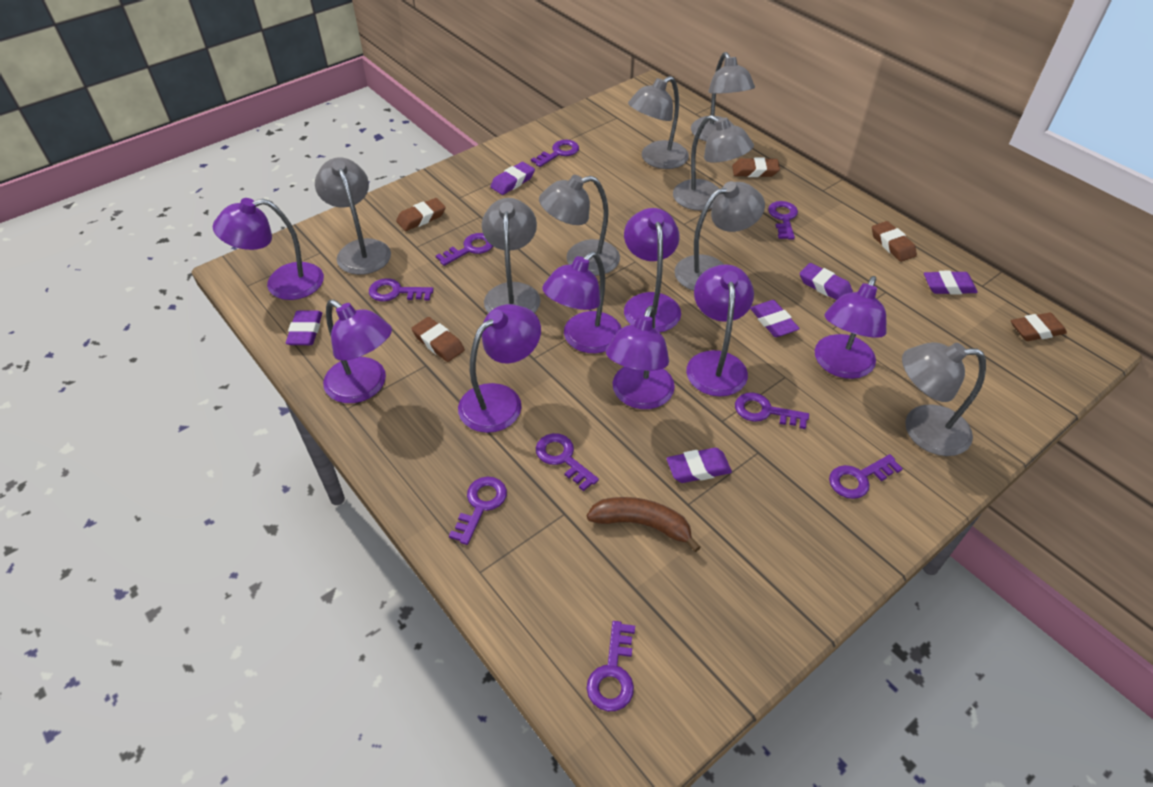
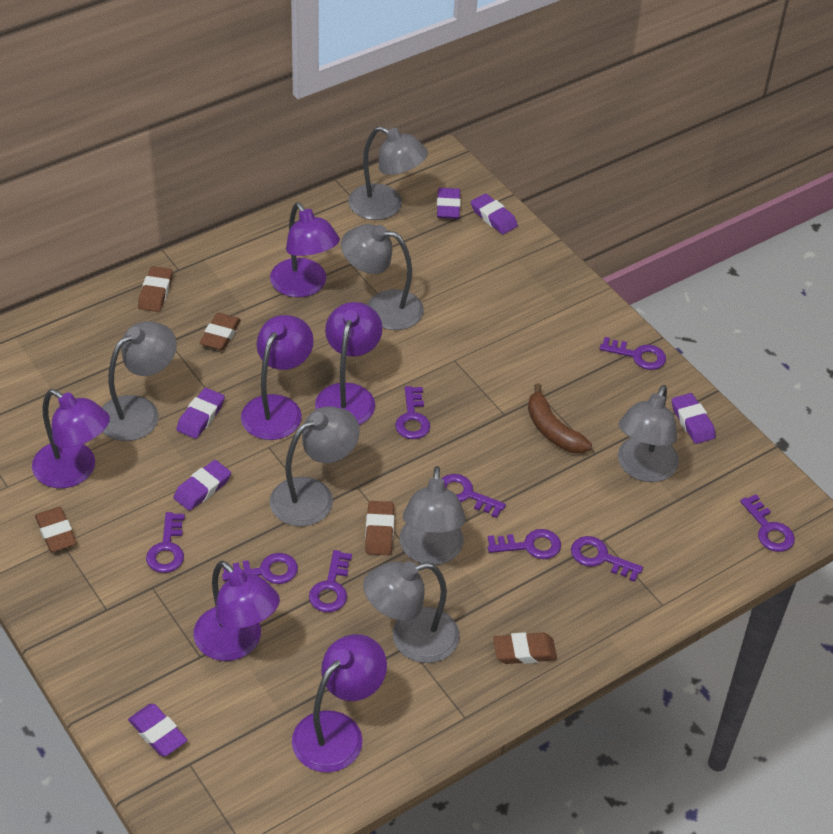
grey lamp: 8 -> 7
purple lamp: 8 -> 6

